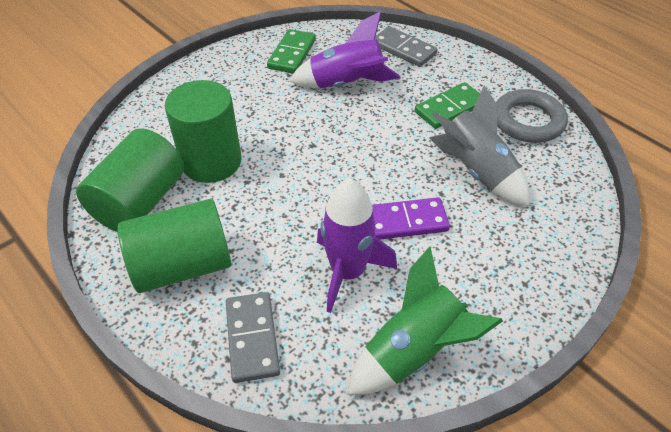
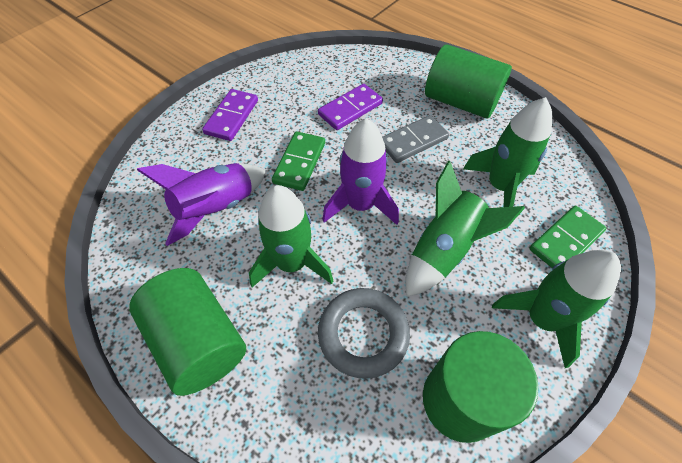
green rocket: 1 -> 4
grey domino: 2 -> 1
grey rocket: 1 -> 0
purple domino: 1 -> 2

